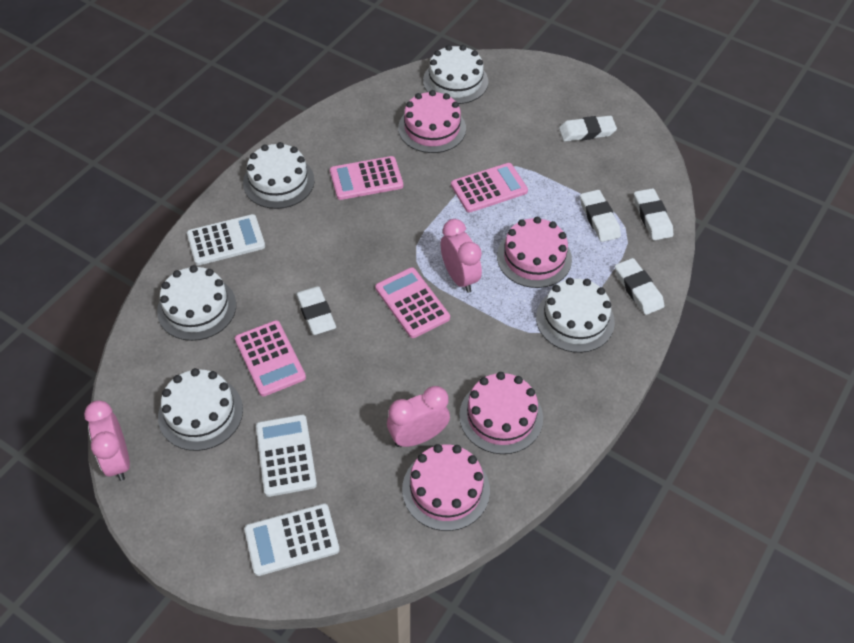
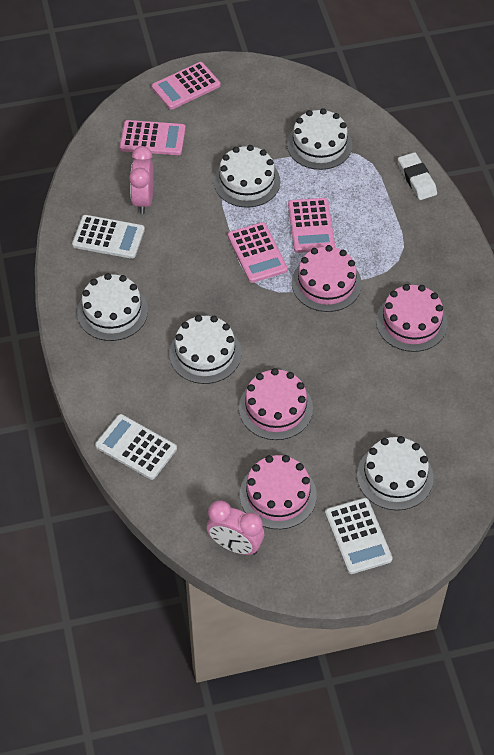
pink clock: 3 -> 2
white eraser: 5 -> 1

